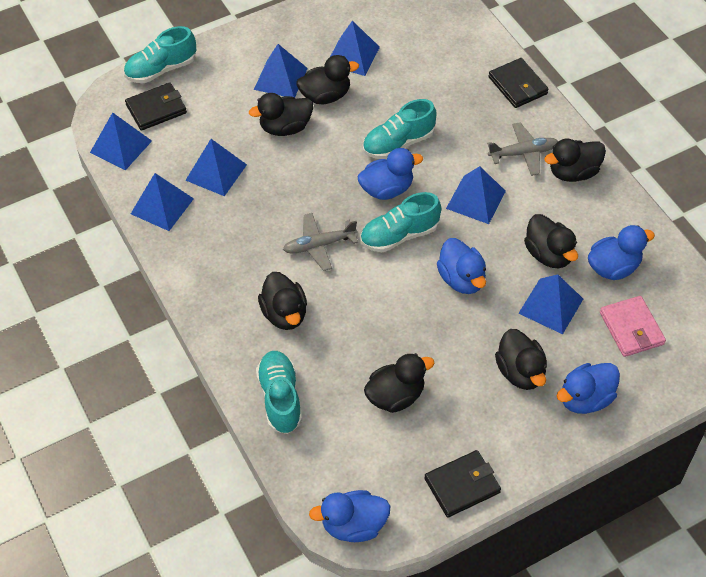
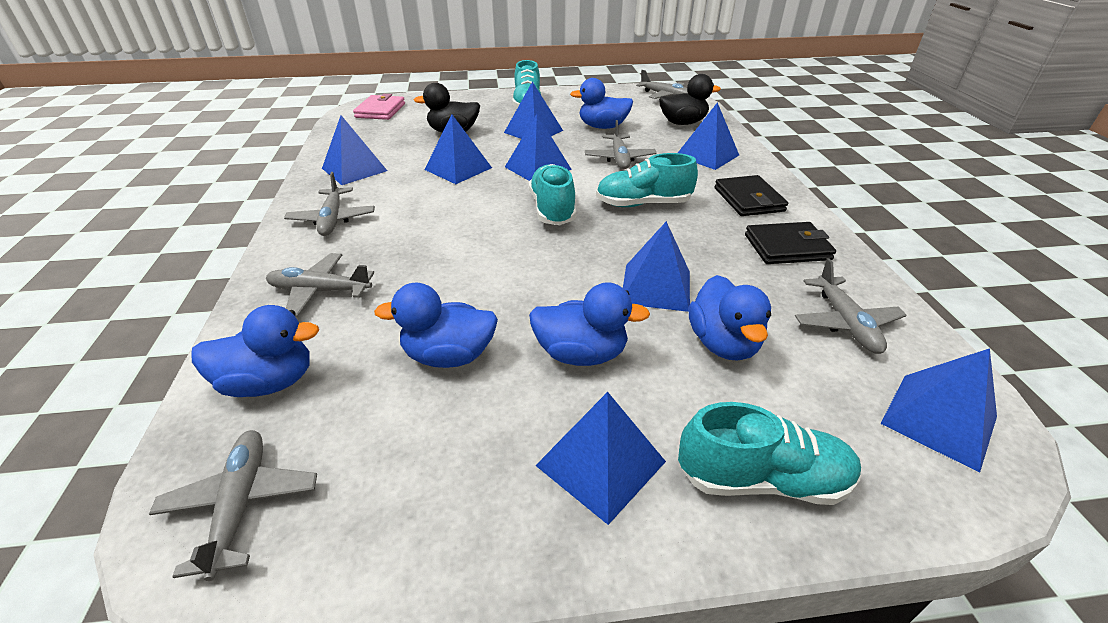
black duck: 7 -> 2
black wallet: 3 -> 2
blue pyramid: 7 -> 8
grey plane: 2 -> 6

